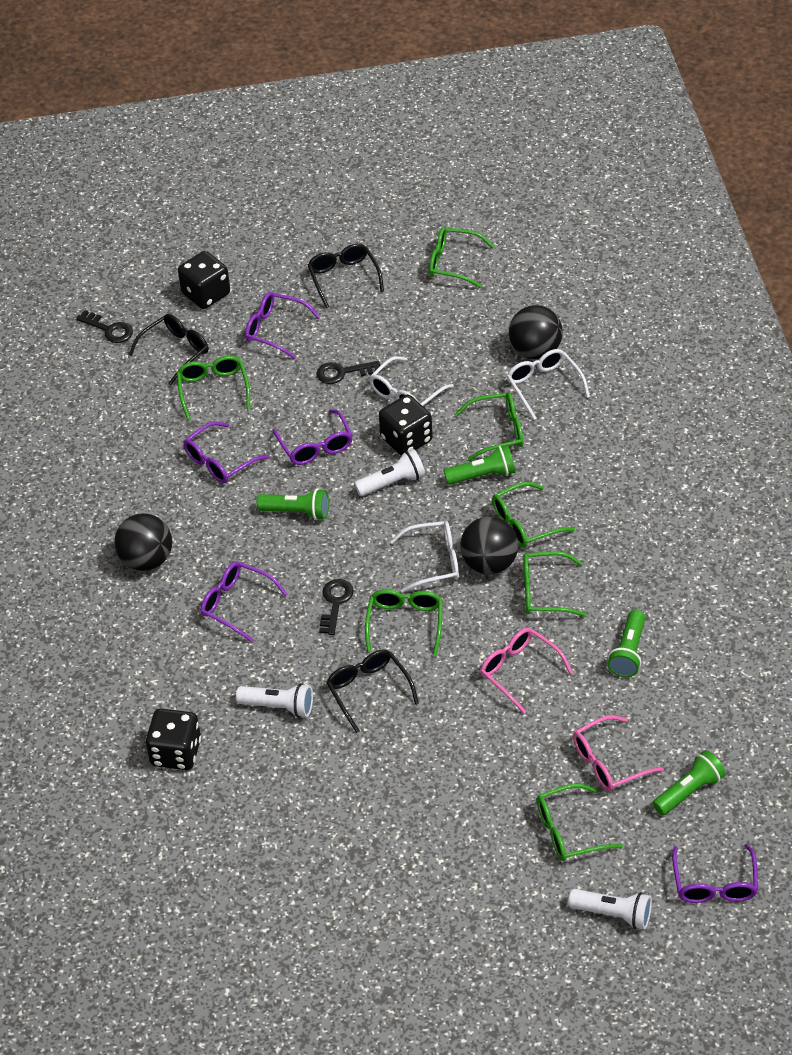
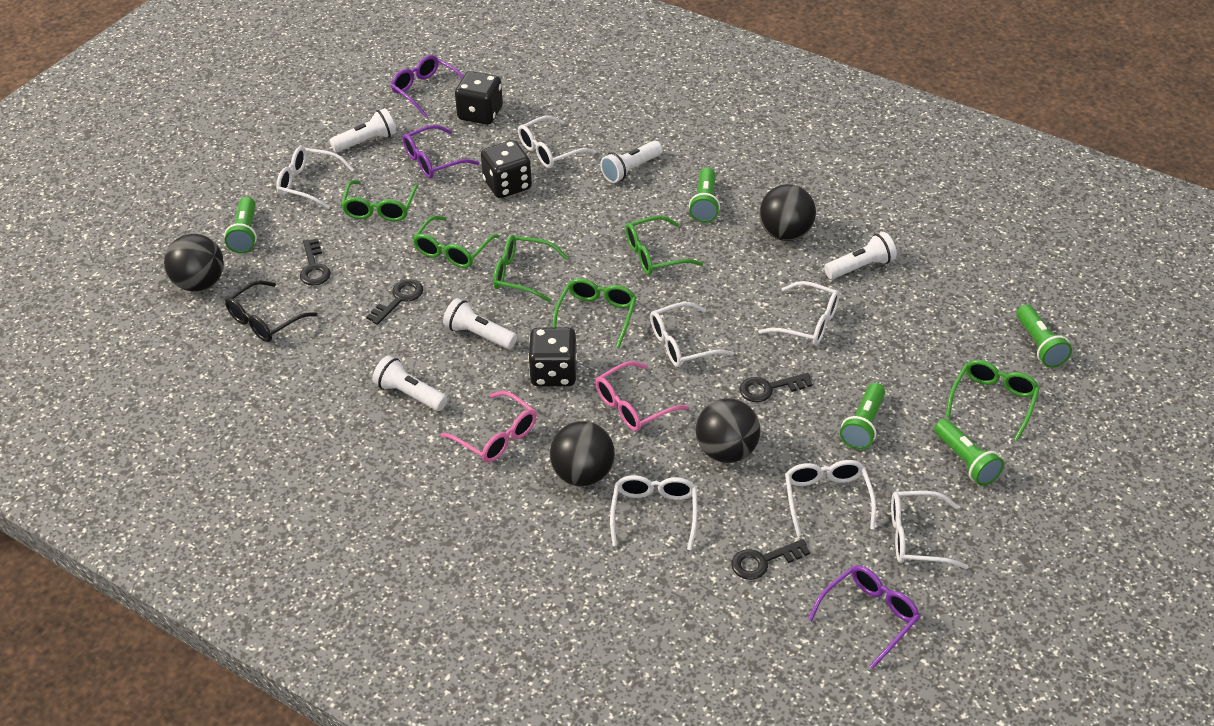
black ball: 3 -> 4
black glasses: 3 -> 1
black key: 3 -> 4
green flashlight: 4 -> 5
green glasses: 7 -> 6
purple glasses: 5 -> 3
white flashlight: 3 -> 5
white glasses: 3 -> 7

